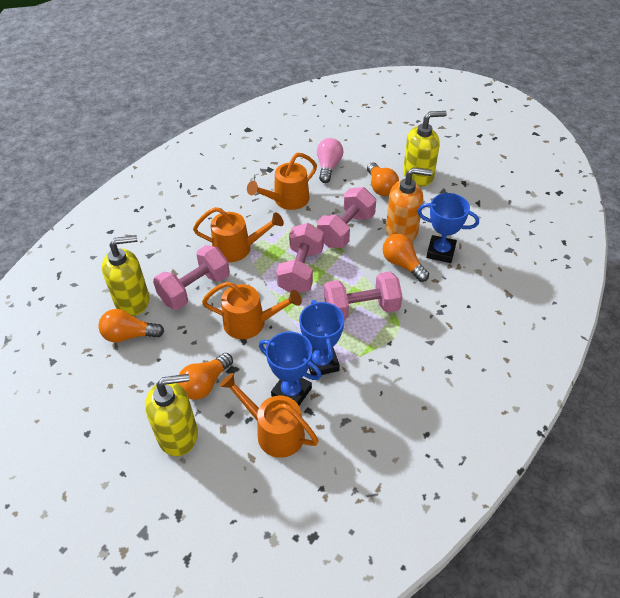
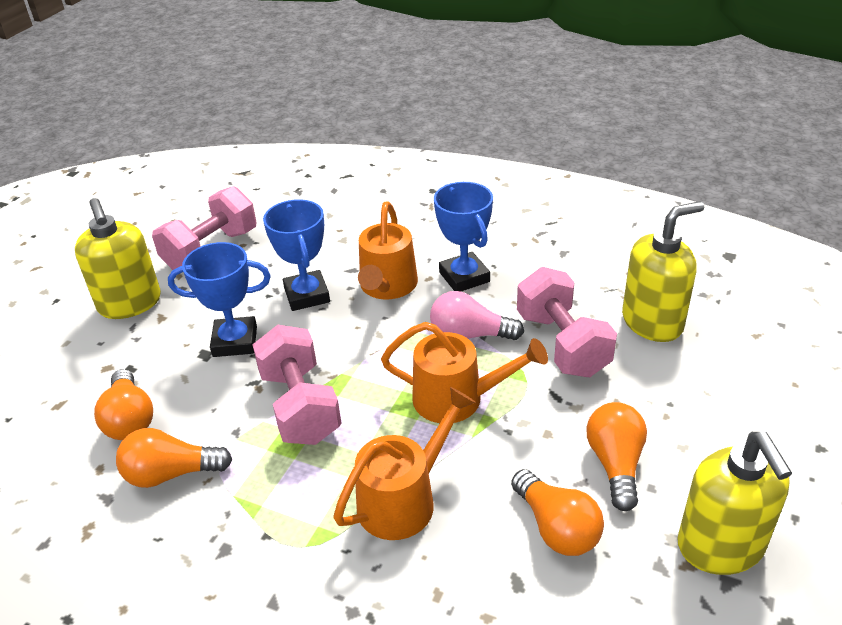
orange soap dispenser: 1 -> 0
orange watering can: 4 -> 3
pink dumbbell: 4 -> 3

